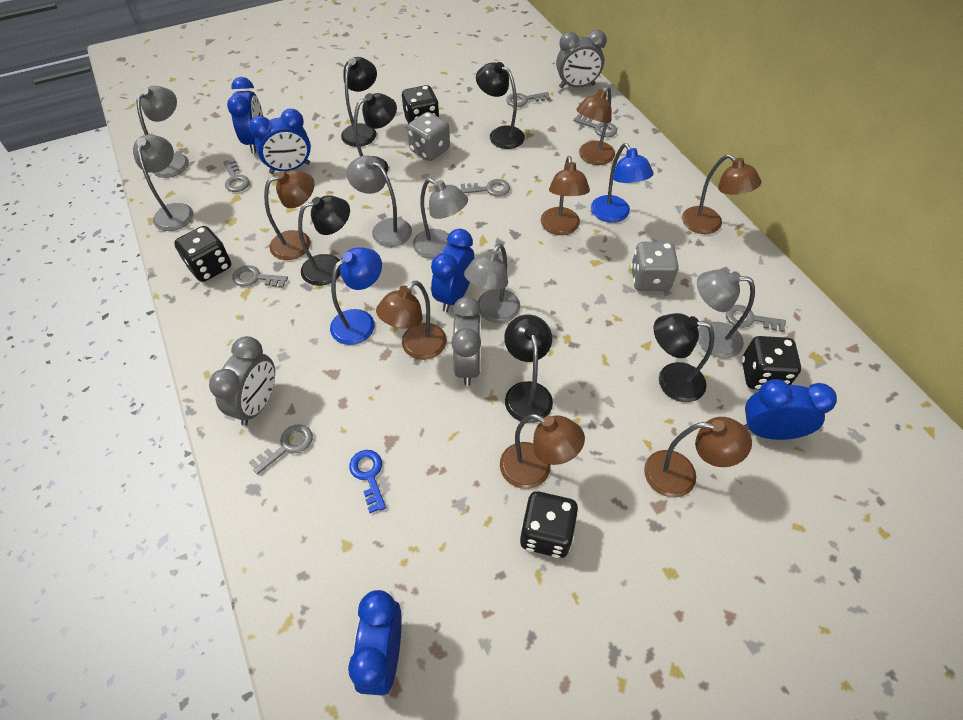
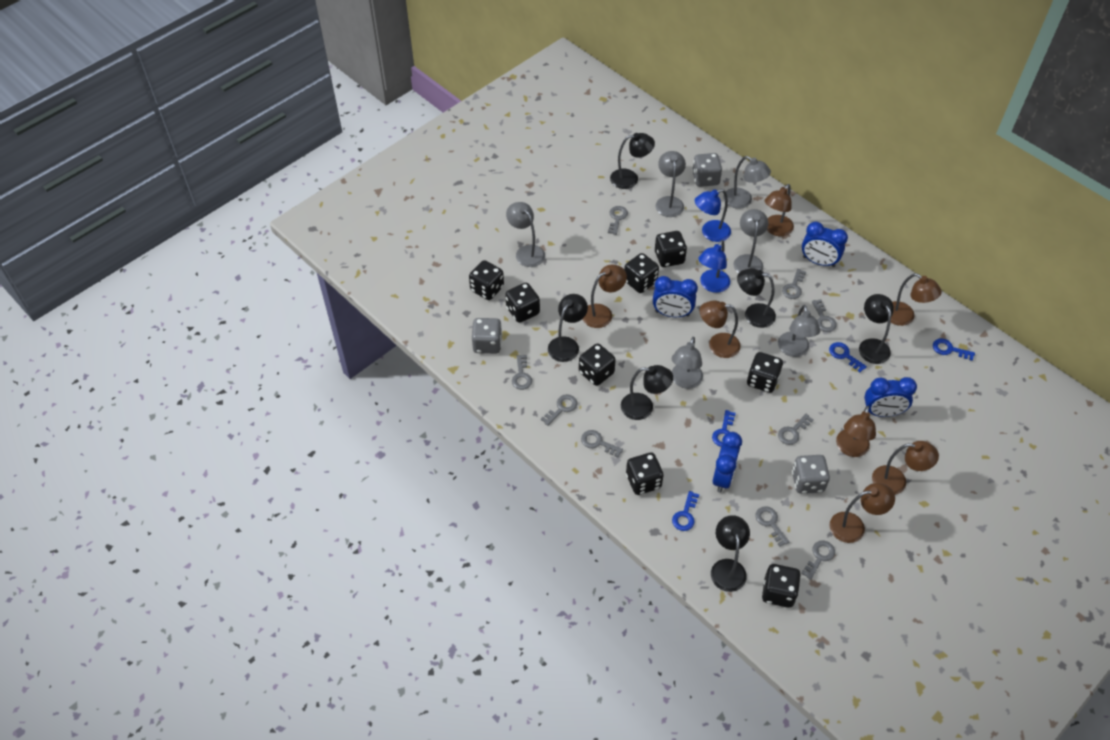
black dice: 4 -> 8
blue clock: 5 -> 4
blue key: 1 -> 4
grey clock: 3 -> 0
grey dice: 2 -> 3
grey key: 7 -> 9

